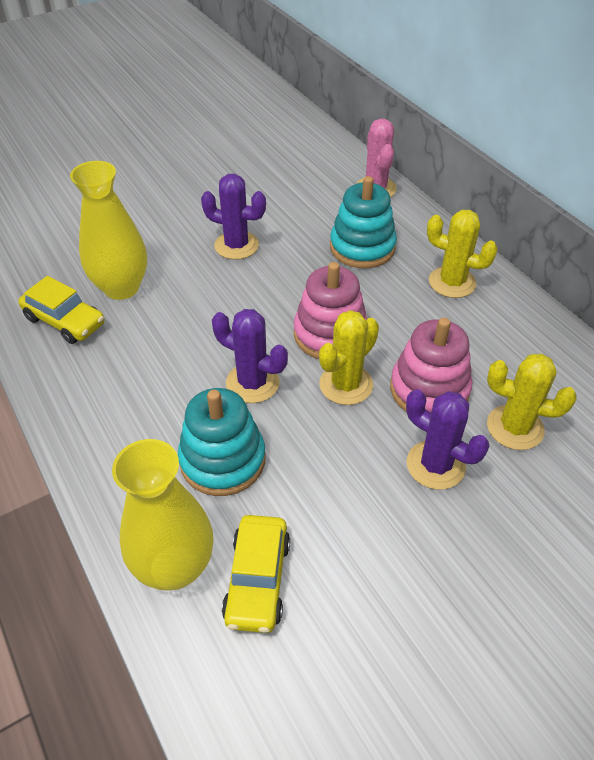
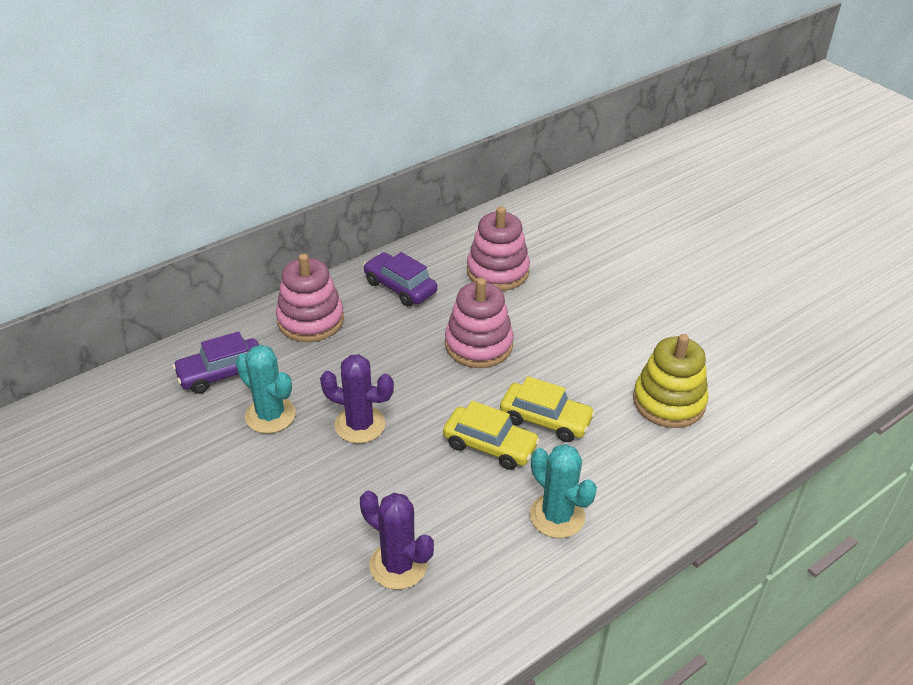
pink cactus: 1 -> 0
pink stacking toy: 2 -> 3
purple cactus: 3 -> 2
purple car: 0 -> 2
turquoise cactus: 0 -> 2
turquoise stacking toy: 2 -> 0
yellow cactus: 3 -> 0
yellow stacking toy: 0 -> 1
yellow vase: 2 -> 0

